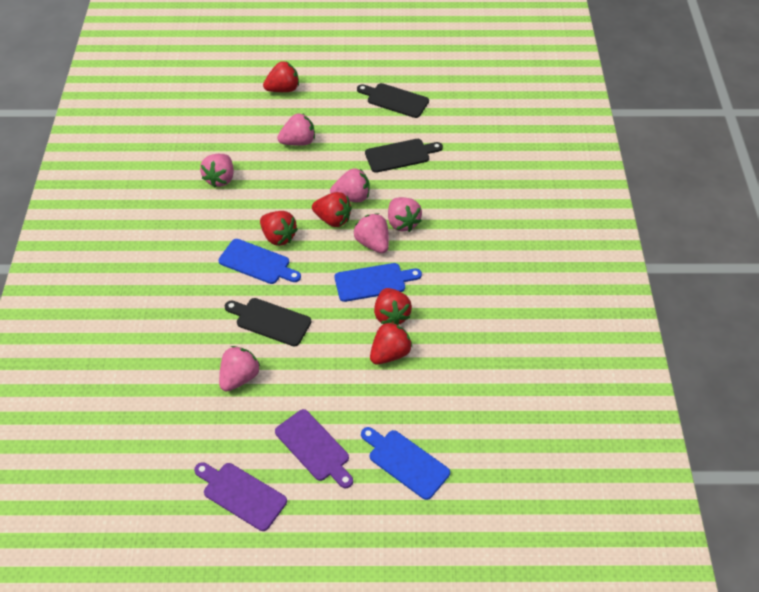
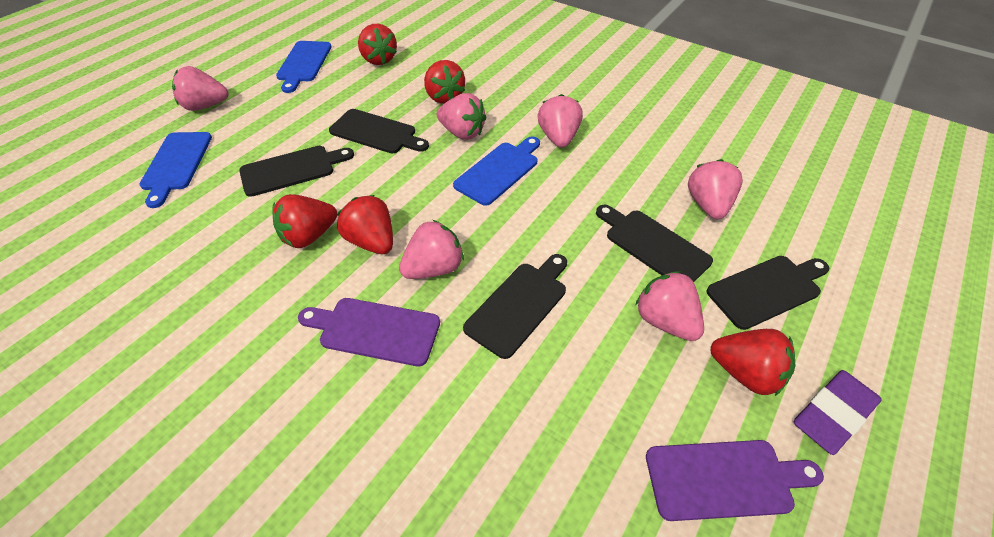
black cutting board: 3 -> 5
purple eraser: 0 -> 1

